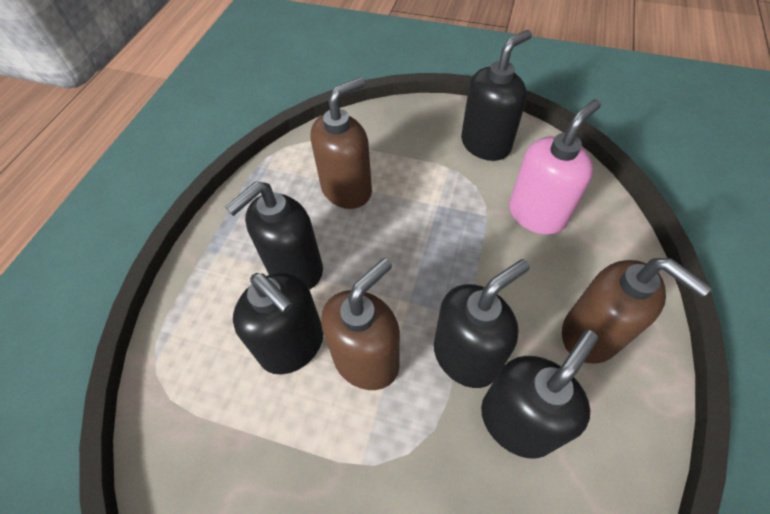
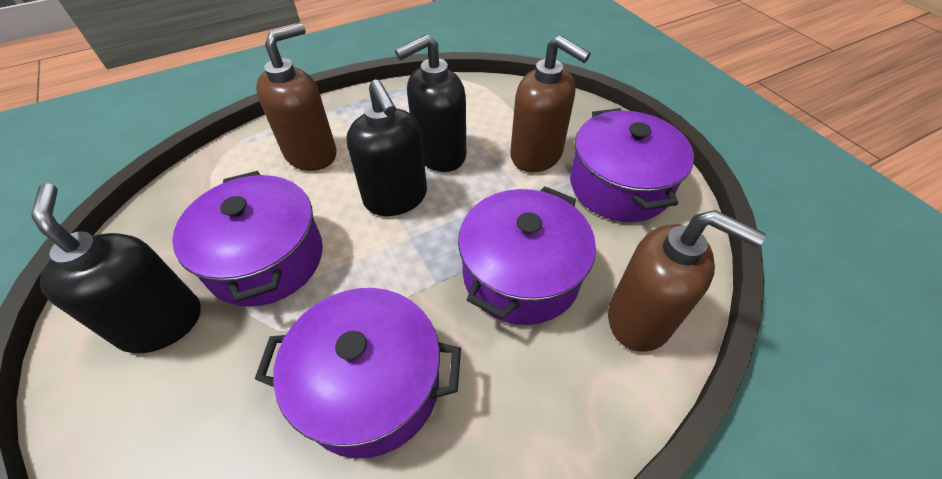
black soap dispenser: 5 -> 3
pink soap dispenser: 1 -> 0
purple pot: 0 -> 4

